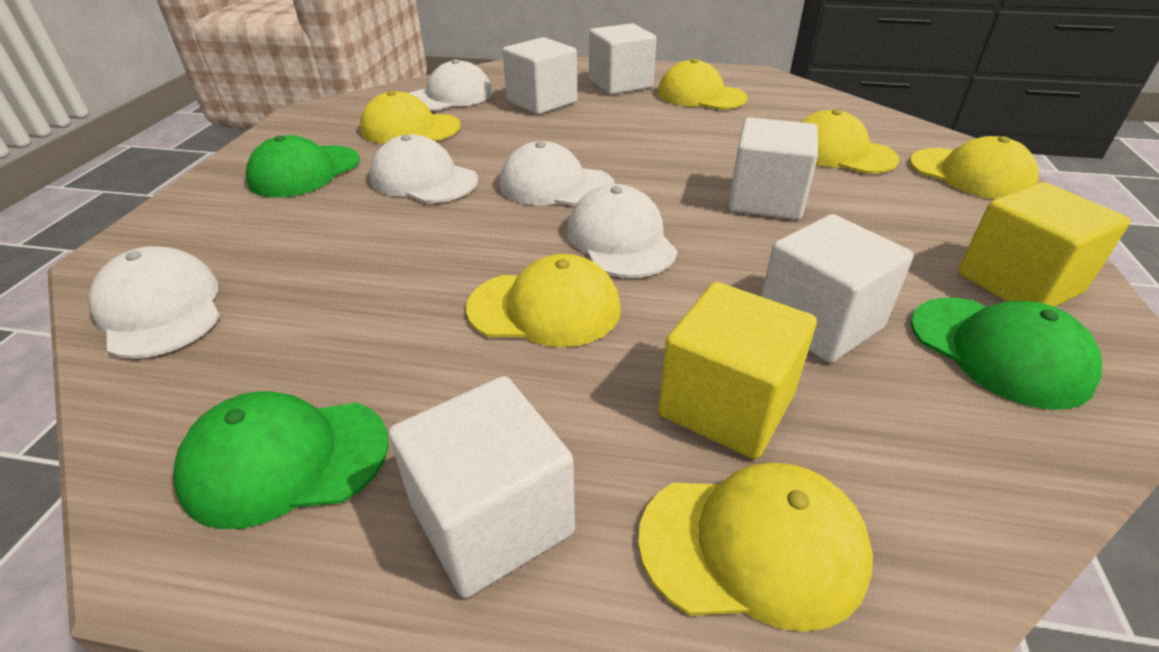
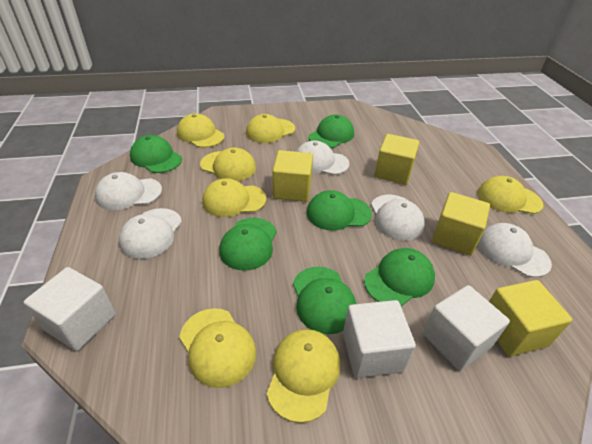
green cap: 3 -> 6
white cube: 5 -> 3
yellow cap: 6 -> 7
yellow cube: 2 -> 4

